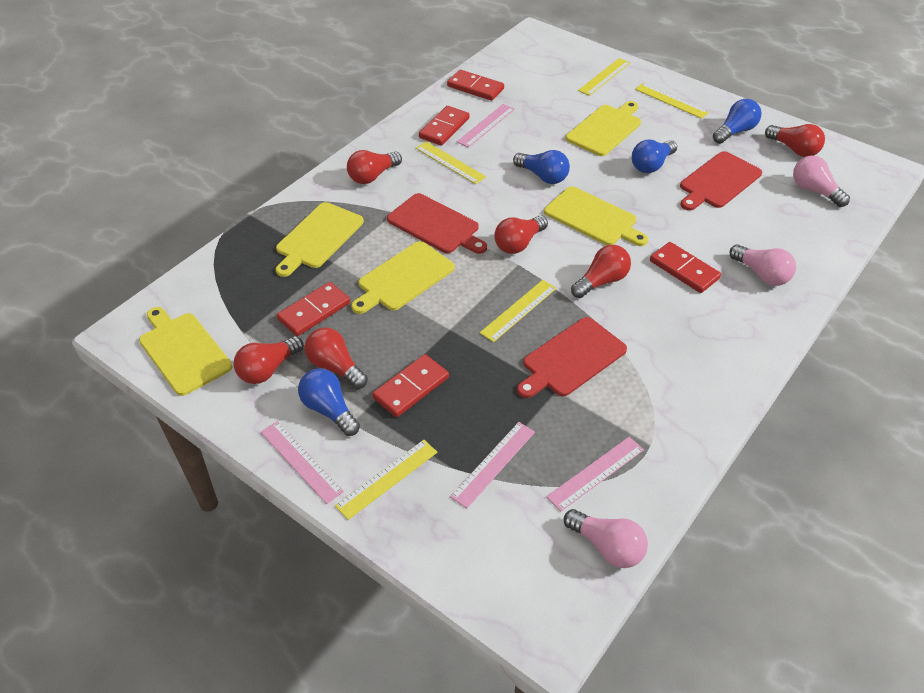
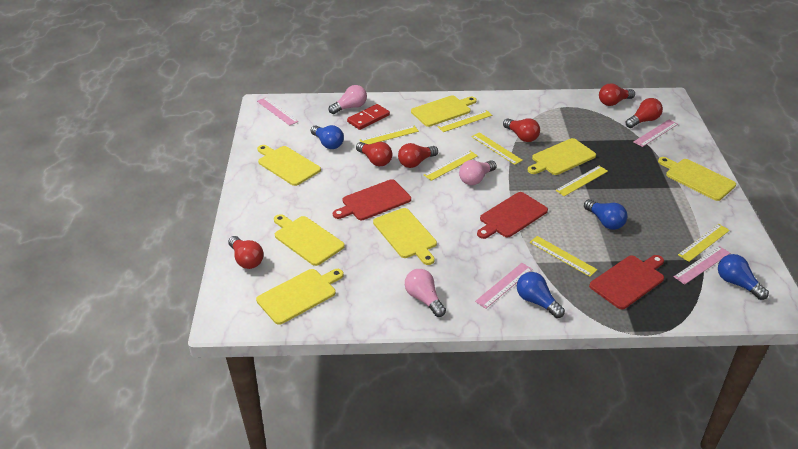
red domino: 5 -> 1
yellow cutting board: 5 -> 7
yellow ruler: 5 -> 7

